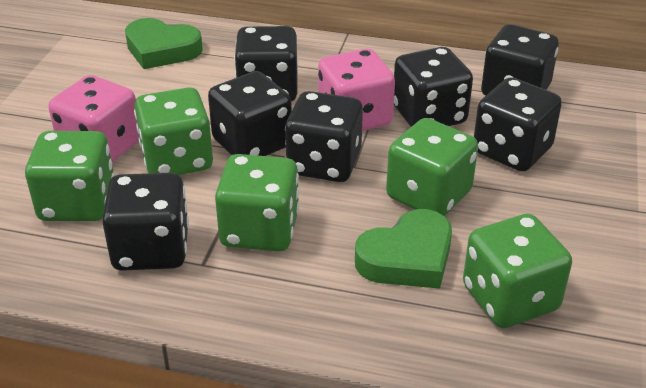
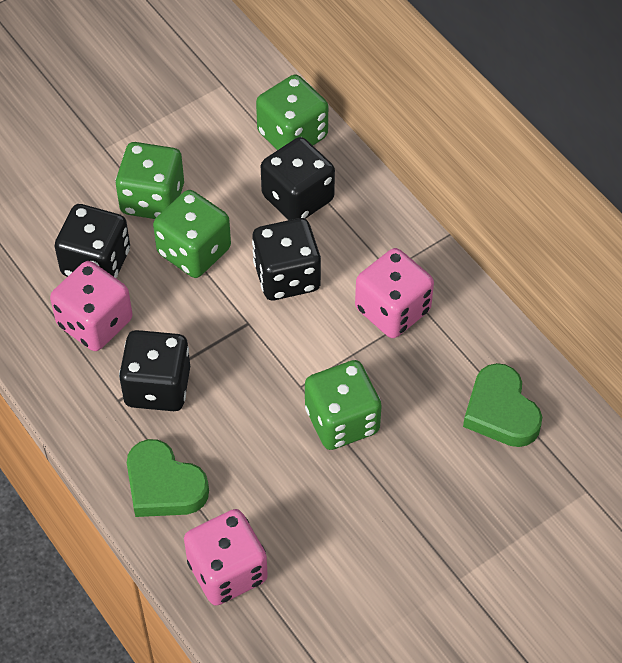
black dice: 7 -> 4
green dice: 5 -> 4
pink dice: 2 -> 3

